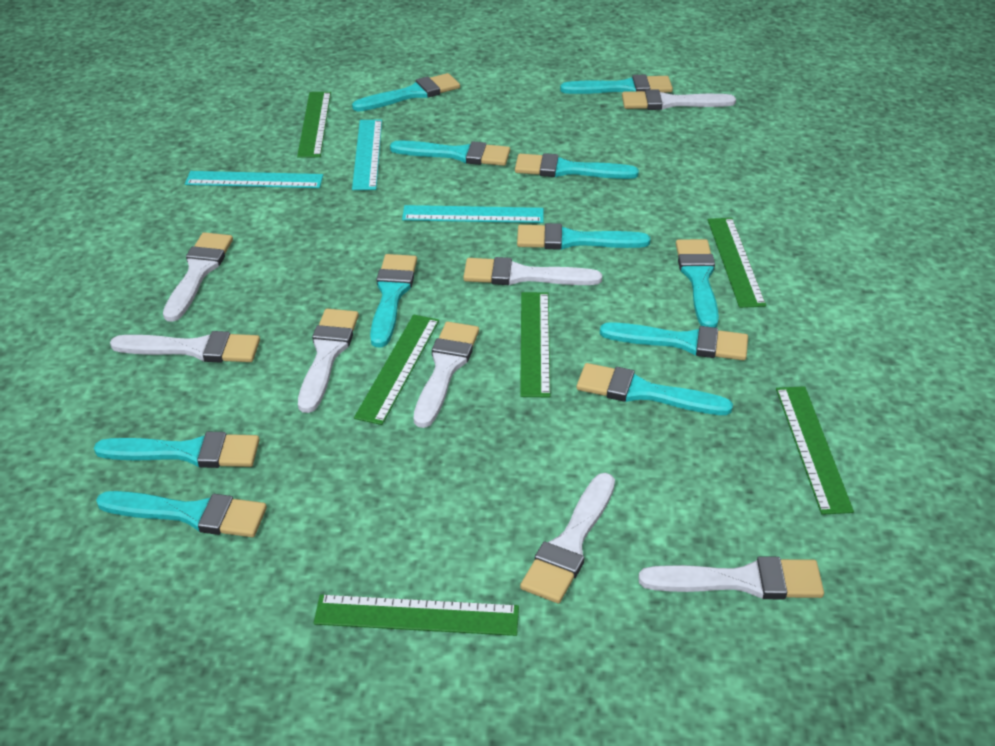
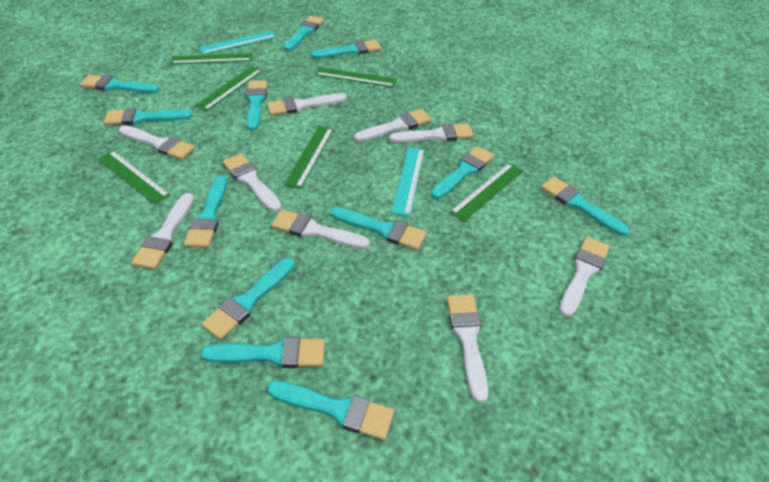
turquoise brush: 11 -> 12
turquoise ruler: 3 -> 2
white brush: 8 -> 9

